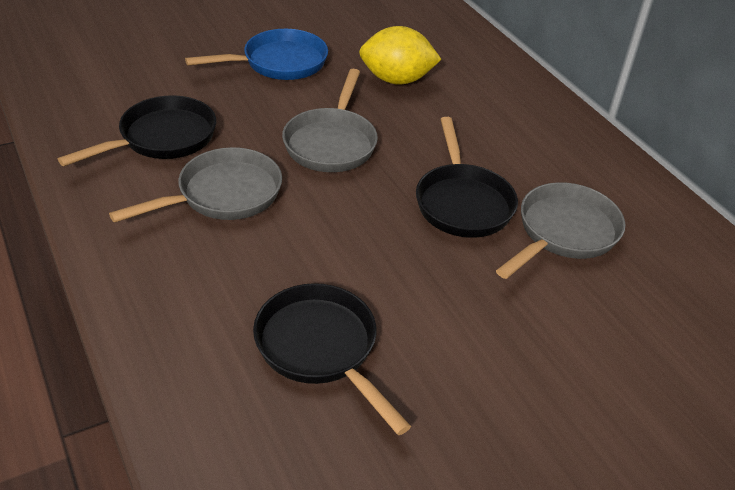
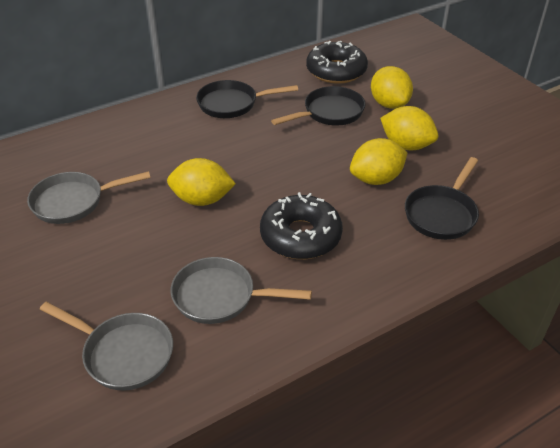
black donut: 0 -> 2
blue pan: 1 -> 0
yellow lemon: 1 -> 4

